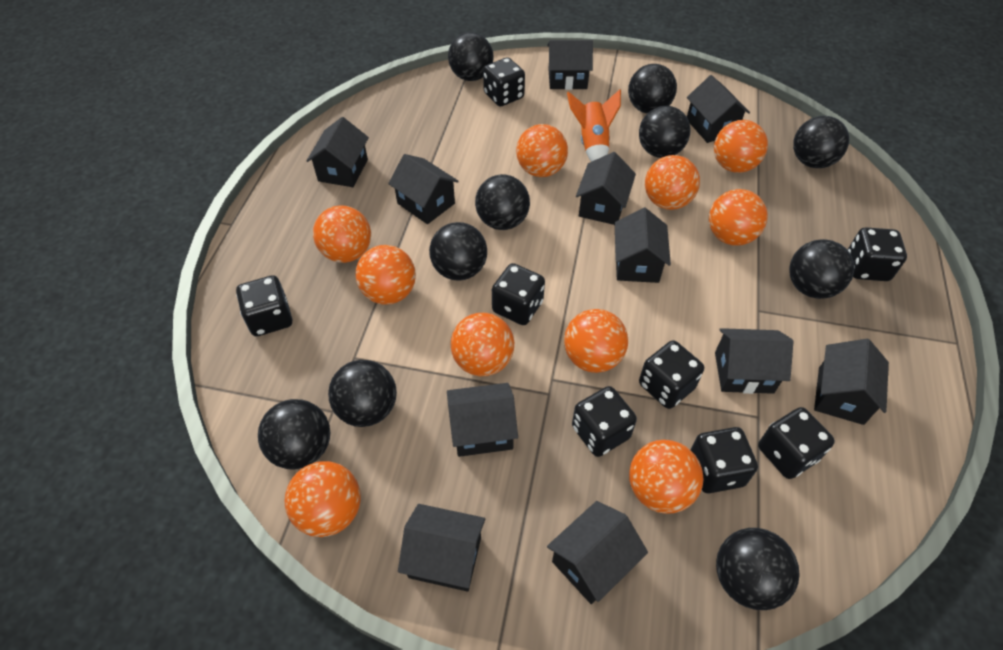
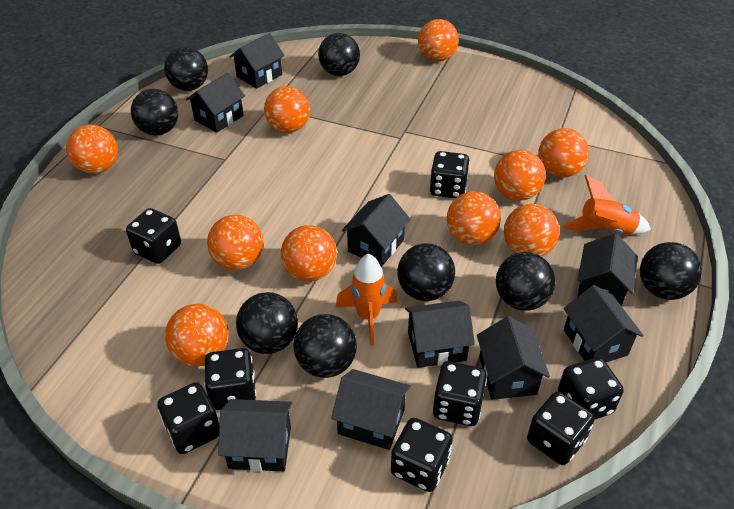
black ball: 10 -> 8
black house: 11 -> 9
orange rocket: 1 -> 2

